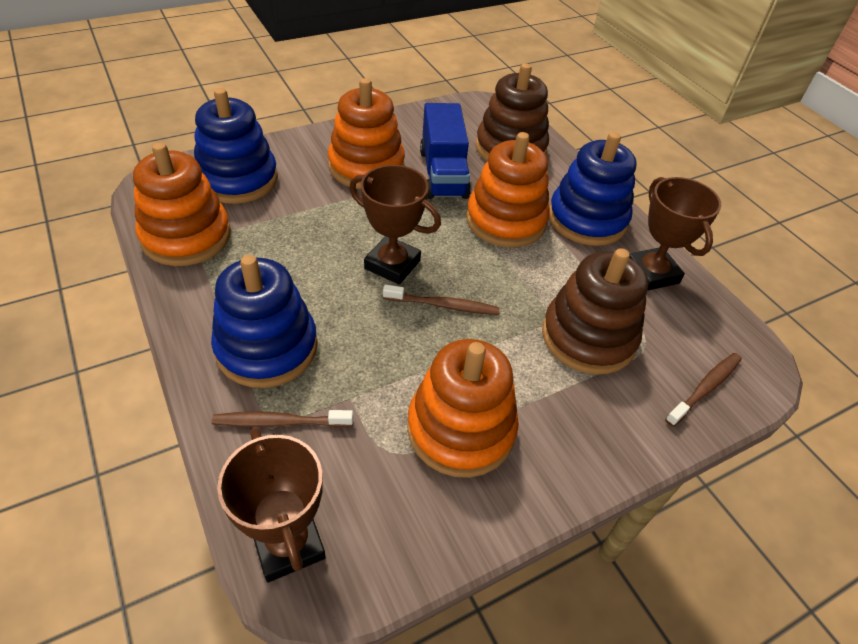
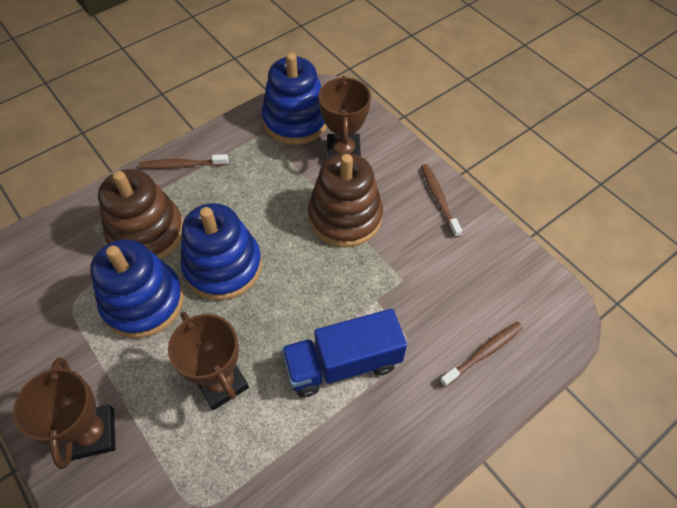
orange stacking toy: 4 -> 0

